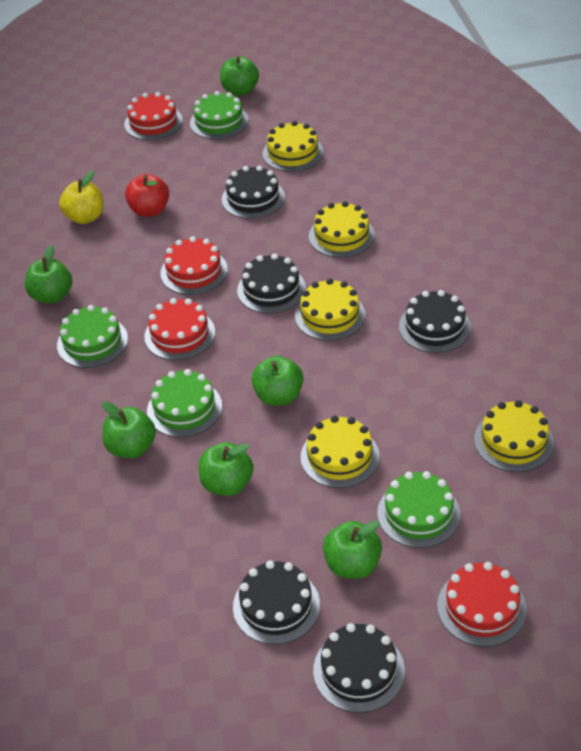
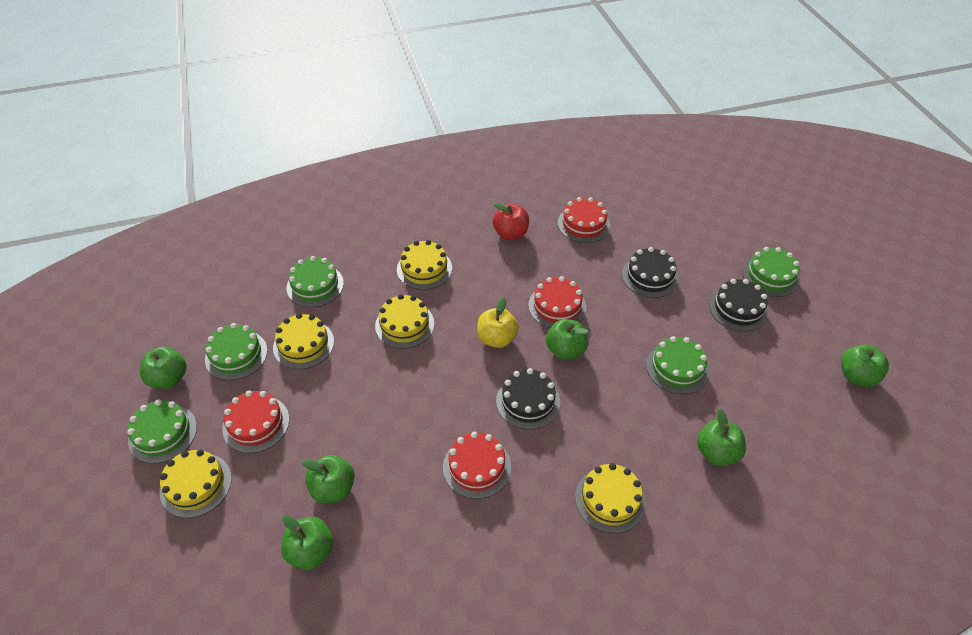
black cake: 5 -> 3
green cake: 4 -> 5

